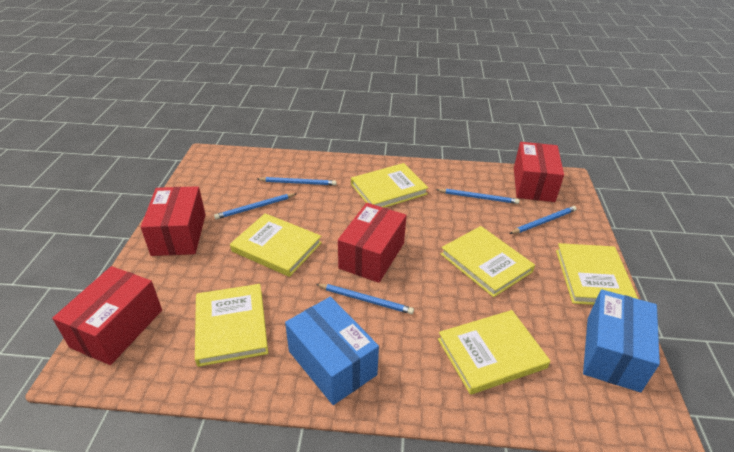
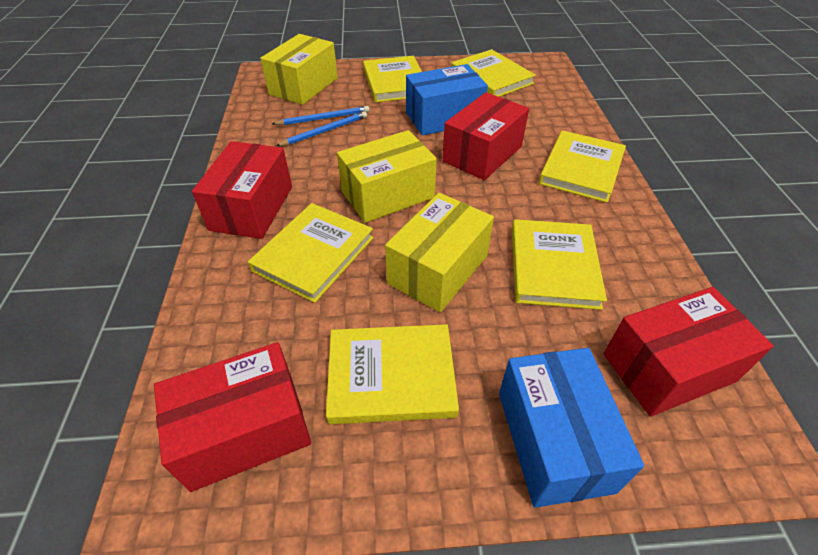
blue pencil: 5 -> 2
yellow box: 0 -> 3

